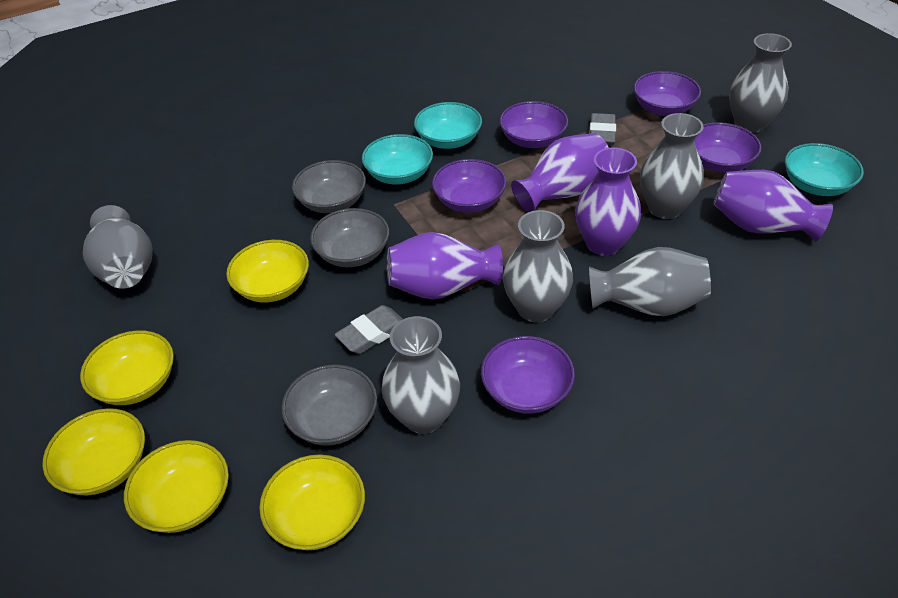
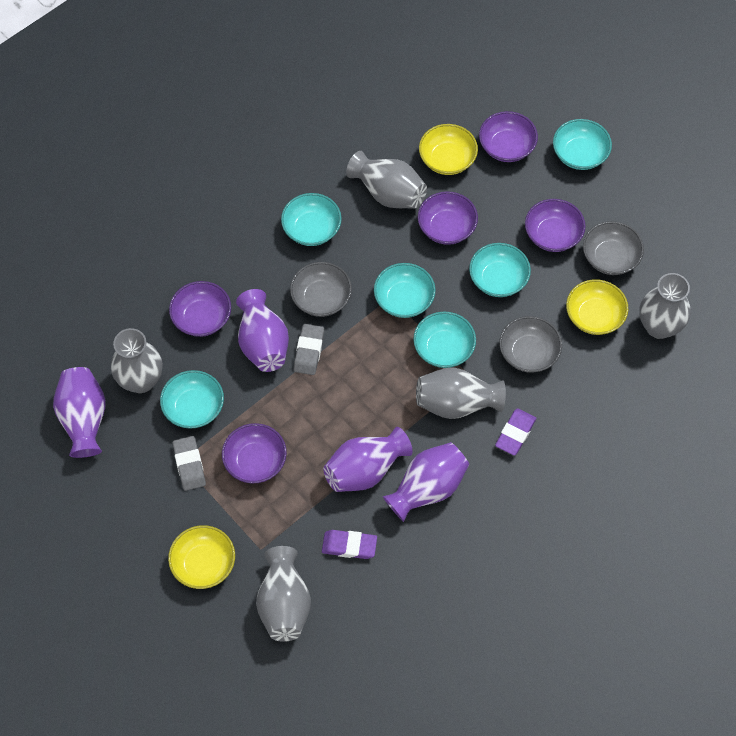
grey vase: 6 -> 5
purple eraser: 0 -> 2
turquoise bowl: 3 -> 6
yellow bowl: 5 -> 3

